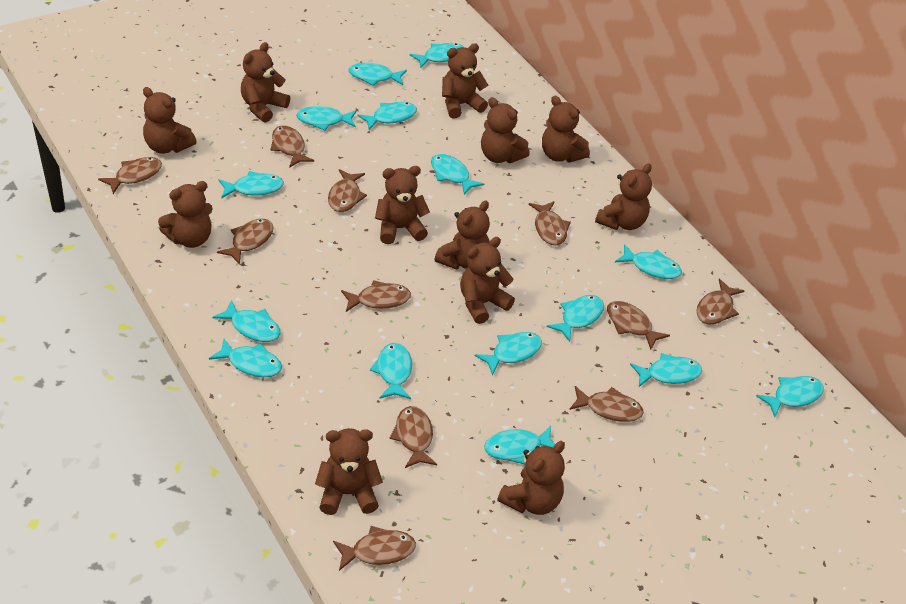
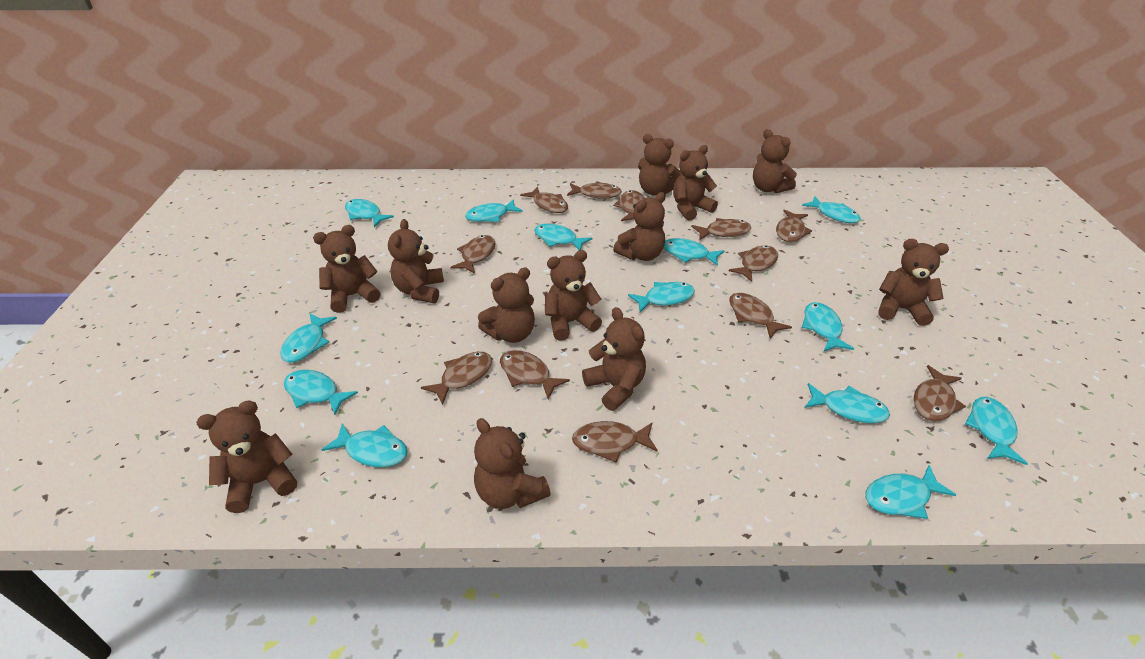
brown fish: 11 -> 12
turquoise fish: 15 -> 13

